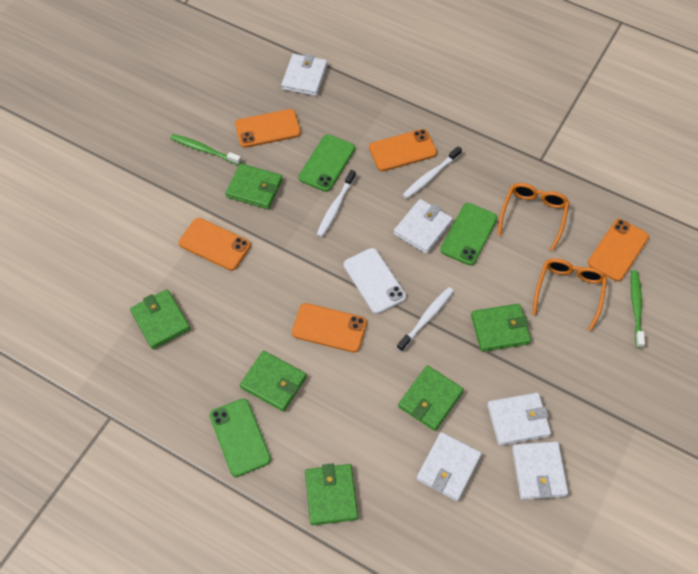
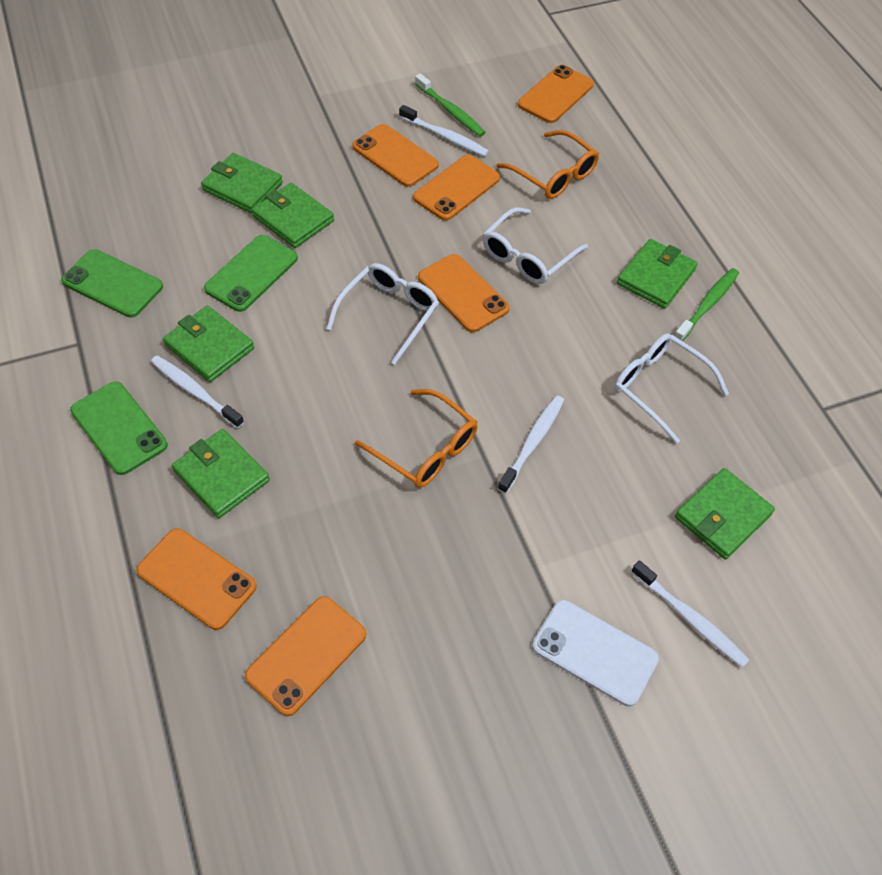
orange phone: 5 -> 6
white glasses: 0 -> 3
white toothbrush: 3 -> 4
white wallet: 5 -> 0

